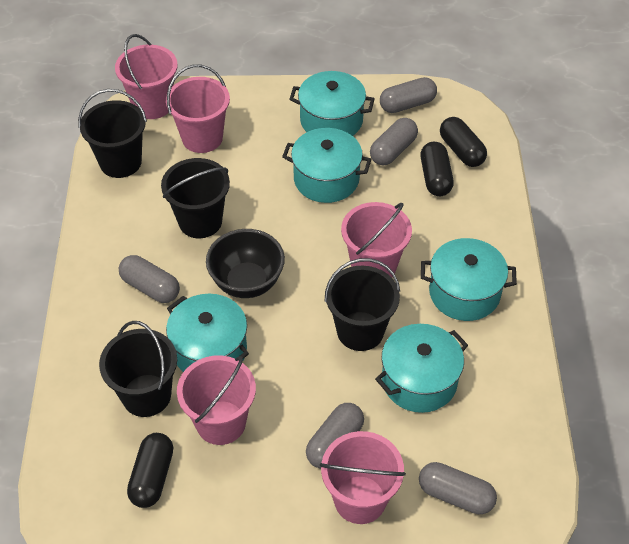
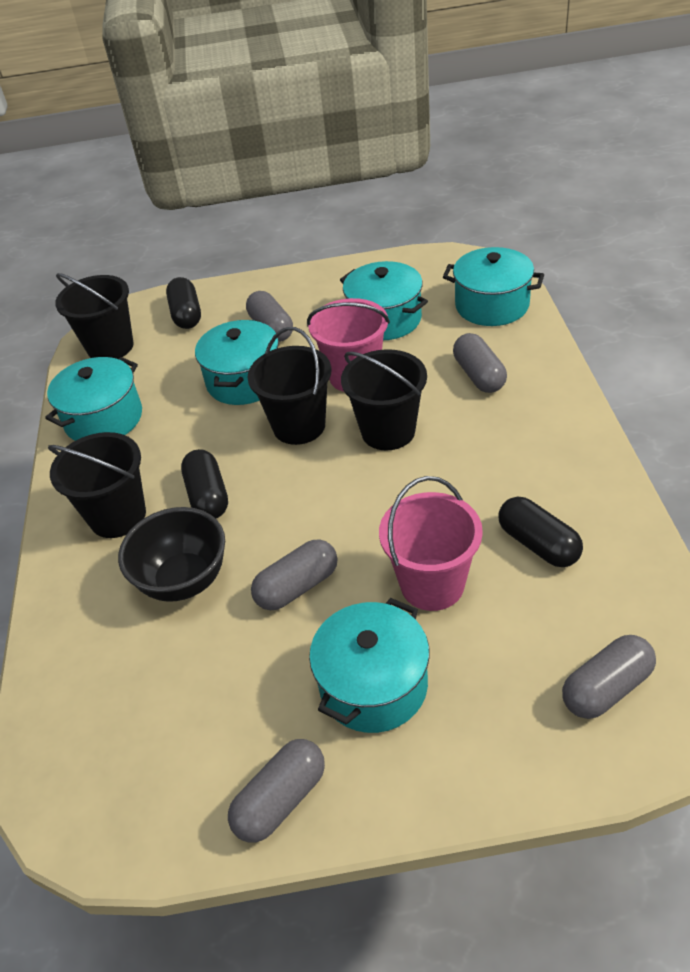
pink bucket: 5 -> 2

